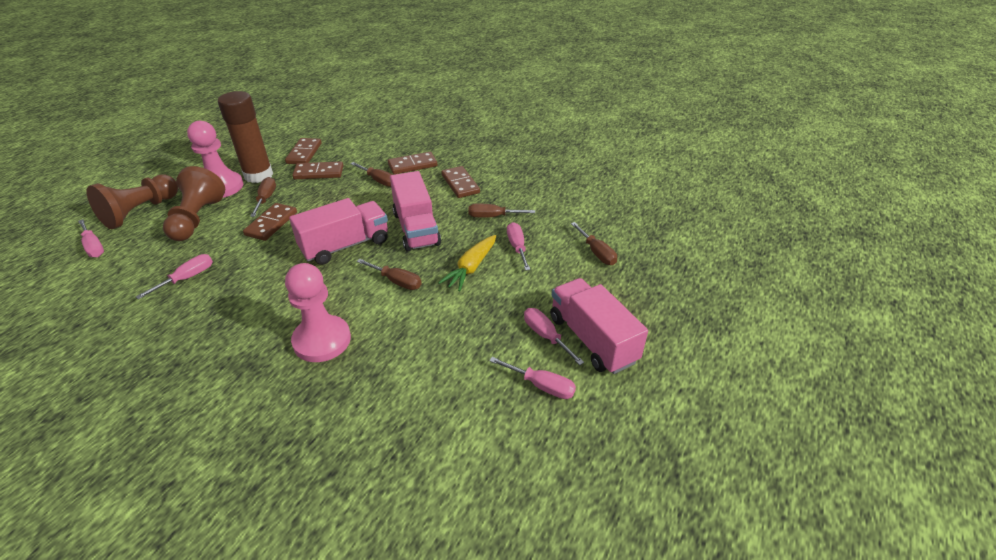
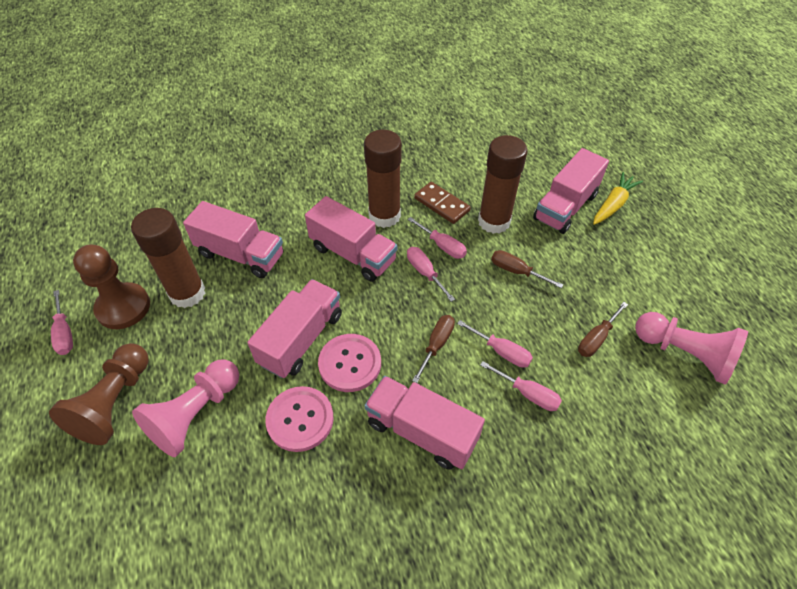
brown domino: 5 -> 1
brown glue stick: 1 -> 3
brown screwdriver: 5 -> 3
pink button: 0 -> 2
pink truck: 3 -> 5

